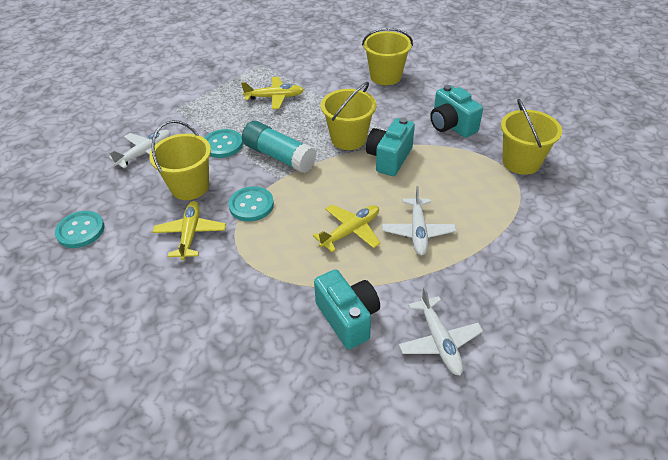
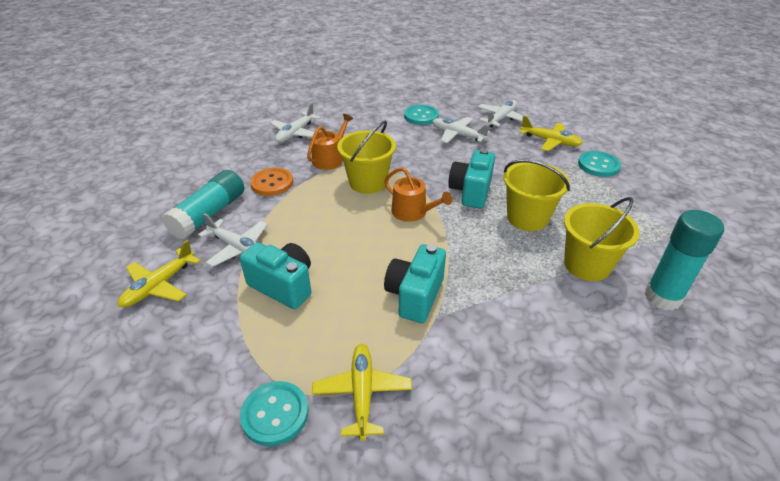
orange button: 0 -> 1
orange watering can: 0 -> 2
turquoise glue stick: 1 -> 2
white plane: 3 -> 4
yellow bucket: 4 -> 3

